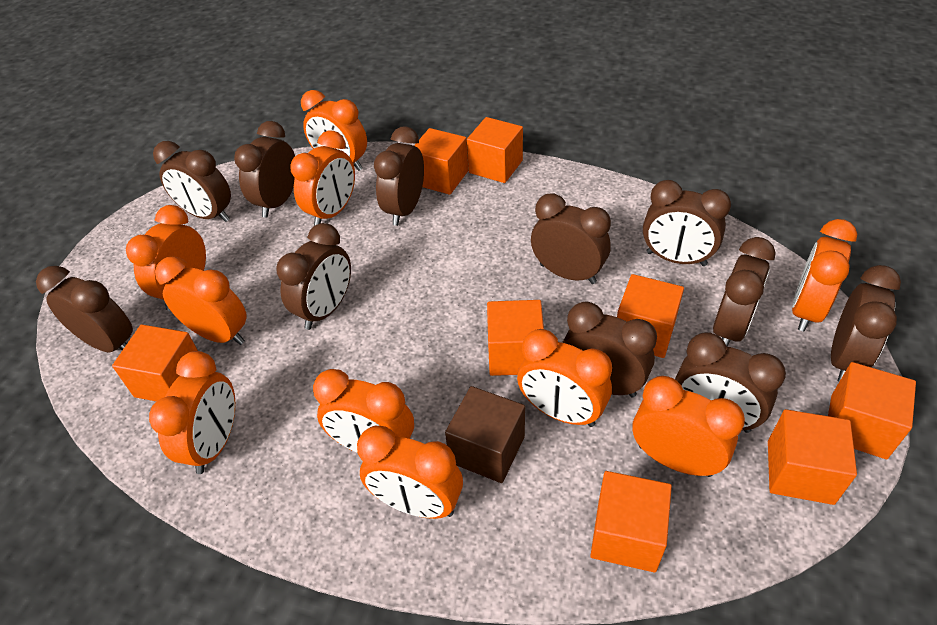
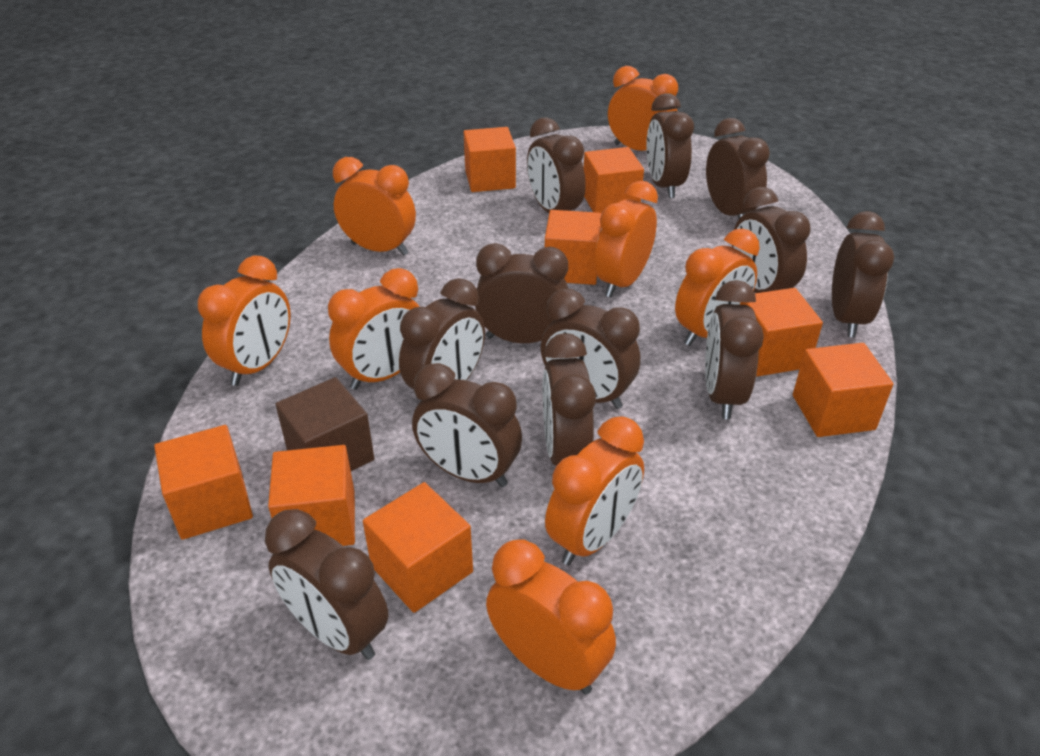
brown clock: 11 -> 12
orange clock: 10 -> 8

